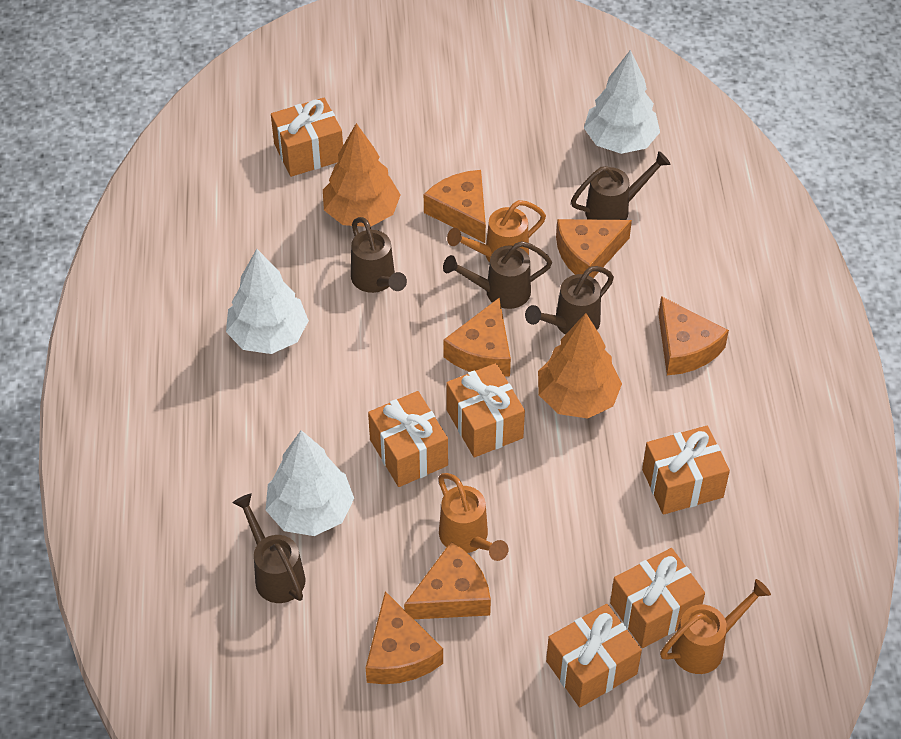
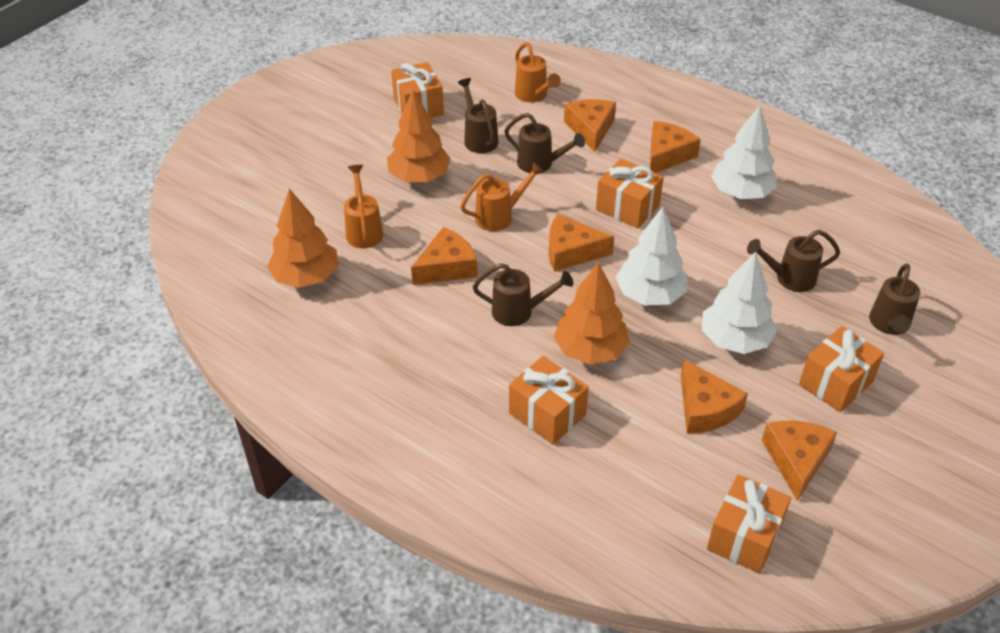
orange gift: 6 -> 5
orange tree: 2 -> 3

